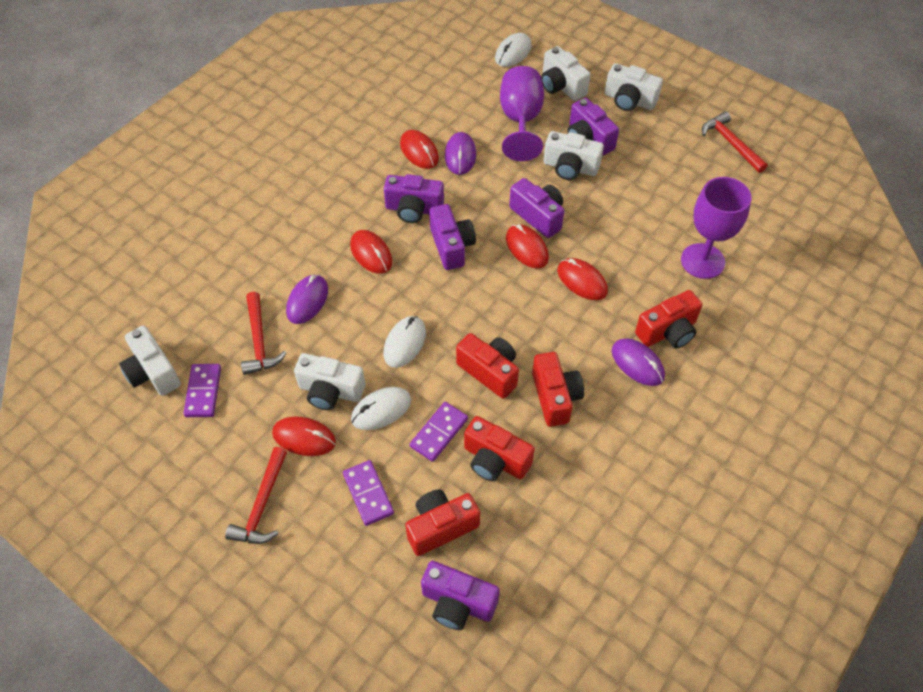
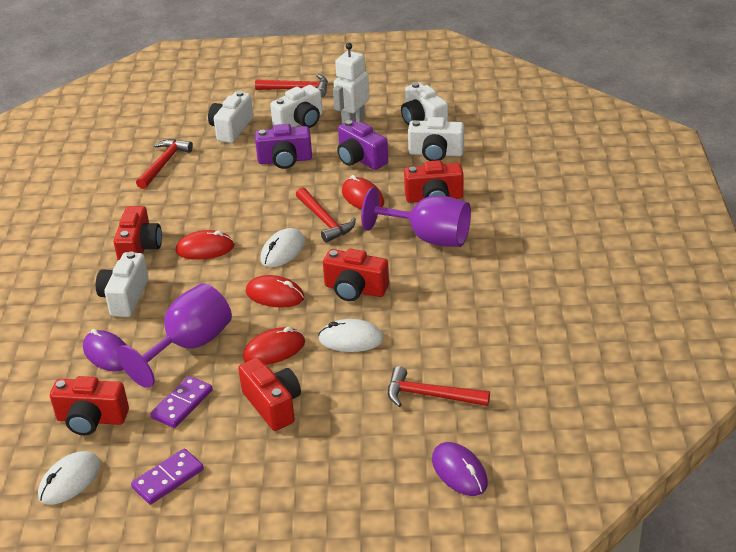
purple camera: 5 -> 2
purple domino: 3 -> 2
purple mouse: 3 -> 2
red hammer: 3 -> 4
red mouse: 5 -> 4
white robot: 0 -> 1

